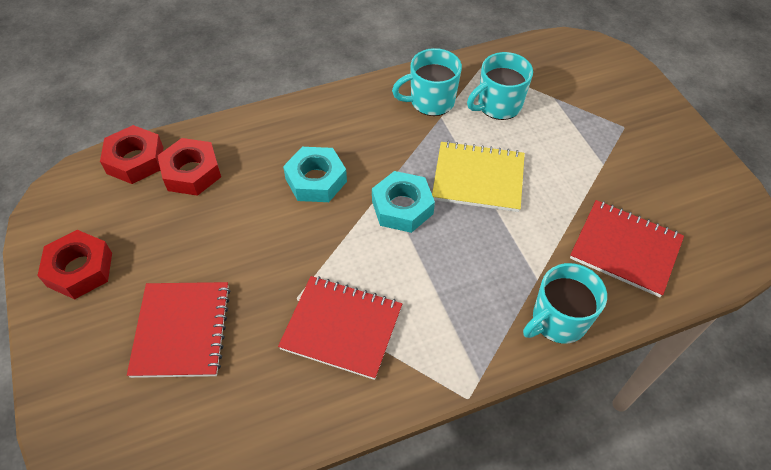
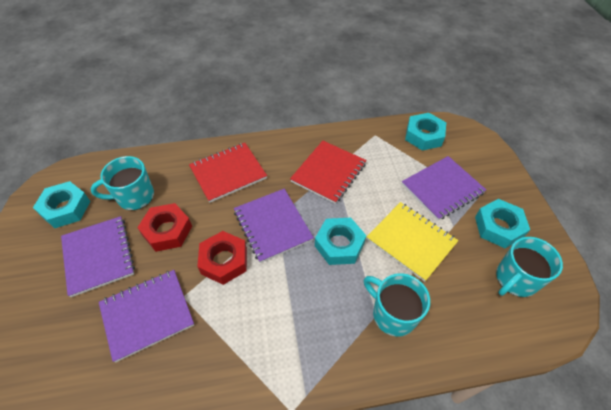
purple notebook: 0 -> 4
red notebook: 3 -> 2
red nut: 3 -> 2
turquoise nut: 2 -> 4

